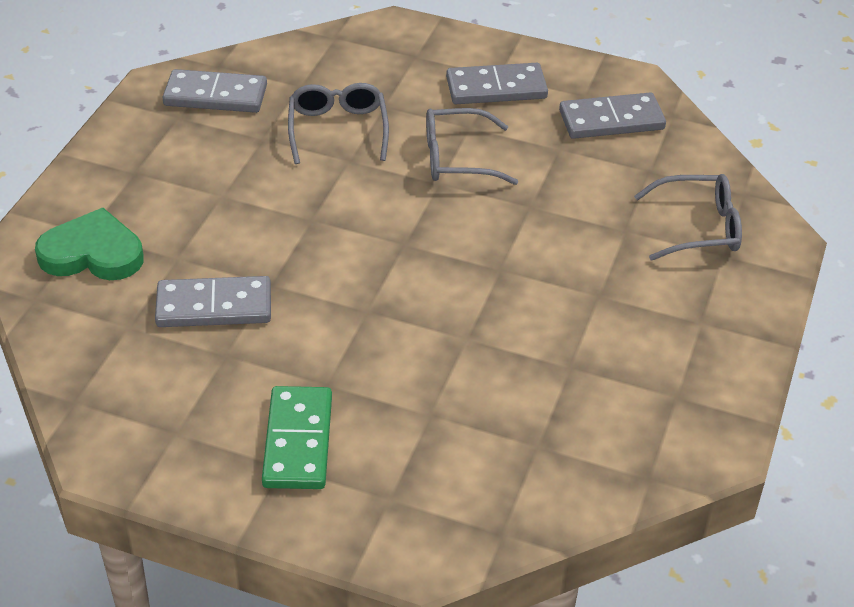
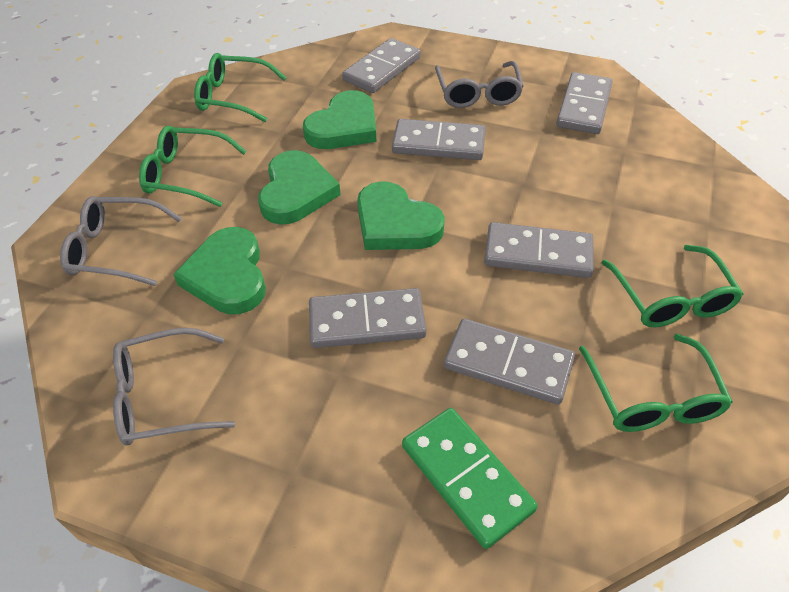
green glasses: 0 -> 4
green heart: 1 -> 4
grey domino: 4 -> 6

